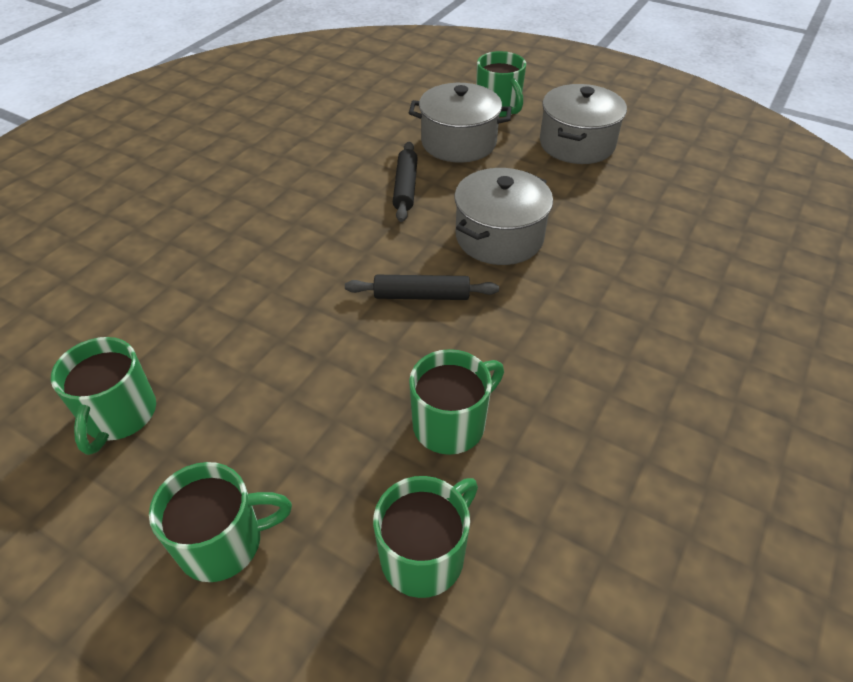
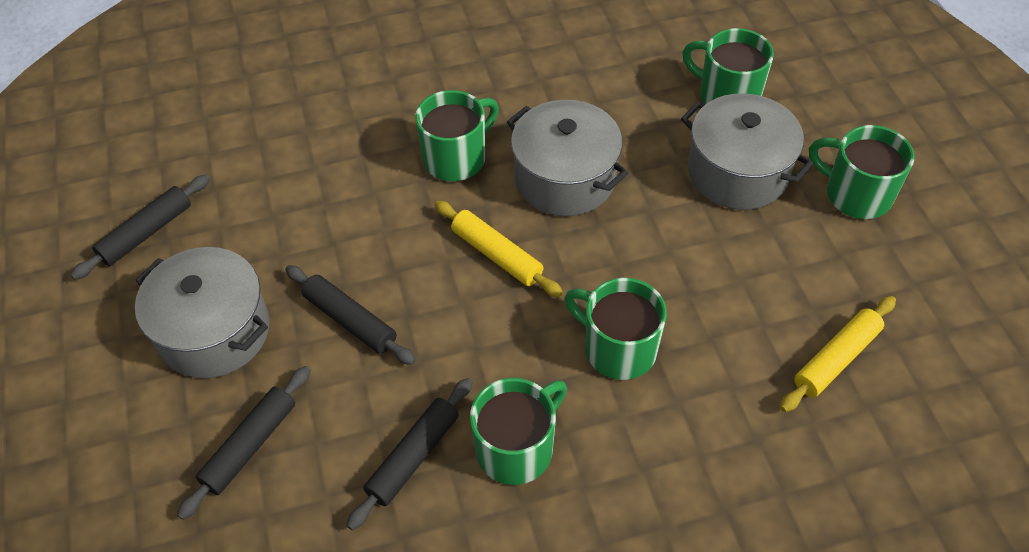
black rolling pin: 2 -> 4
yellow rolling pin: 0 -> 2

